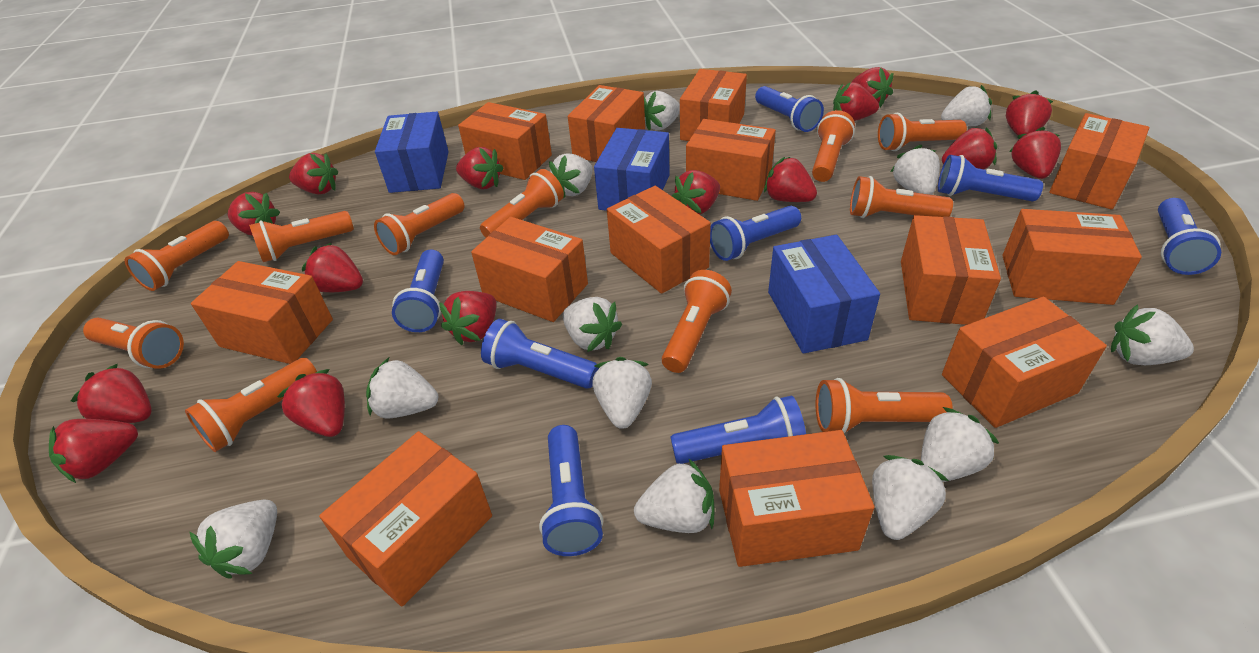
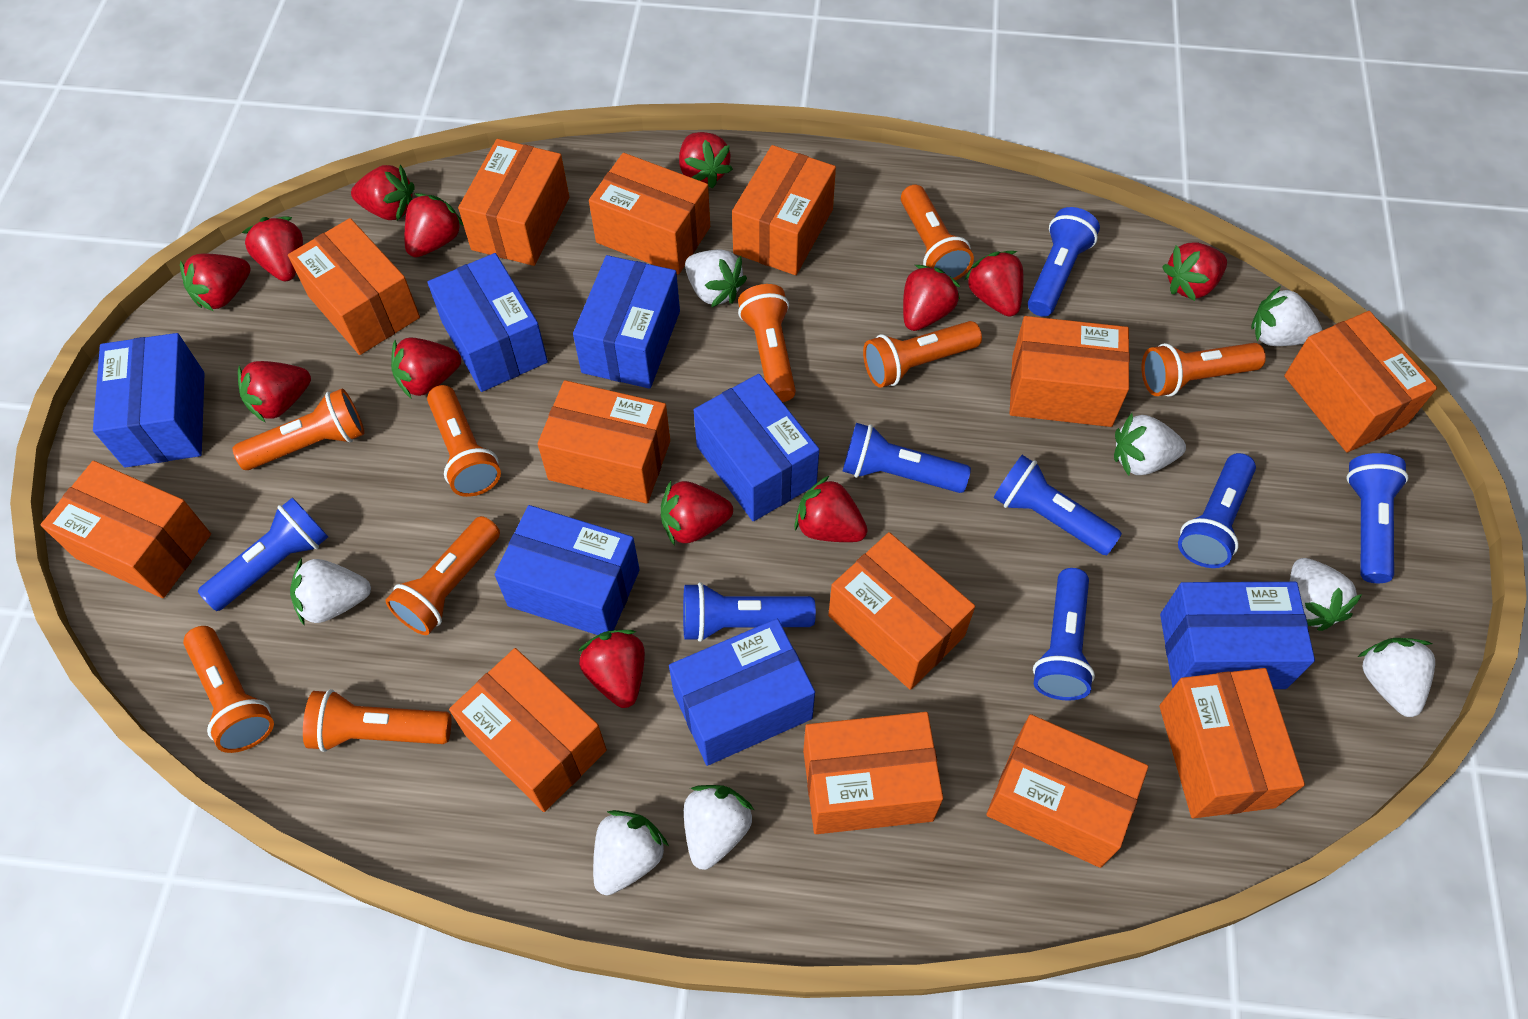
blue box: 3 -> 7
orange flashlight: 11 -> 9
red strawberry: 15 -> 13
white strawberry: 12 -> 8

